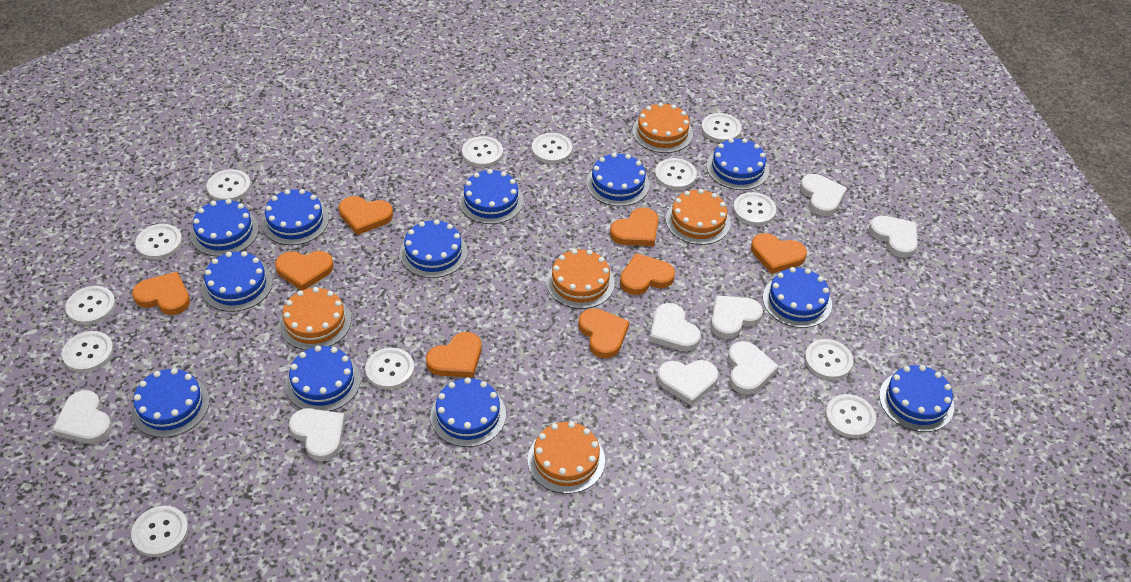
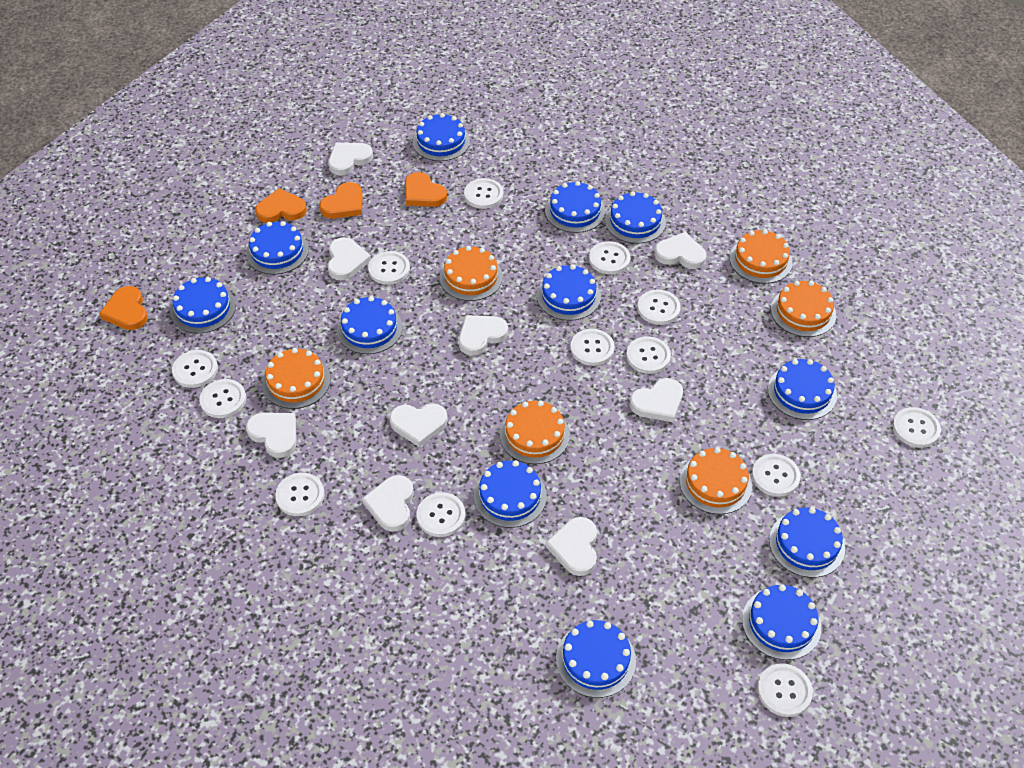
orange cake: 5 -> 6
orange heart: 8 -> 4
white heart: 8 -> 9

